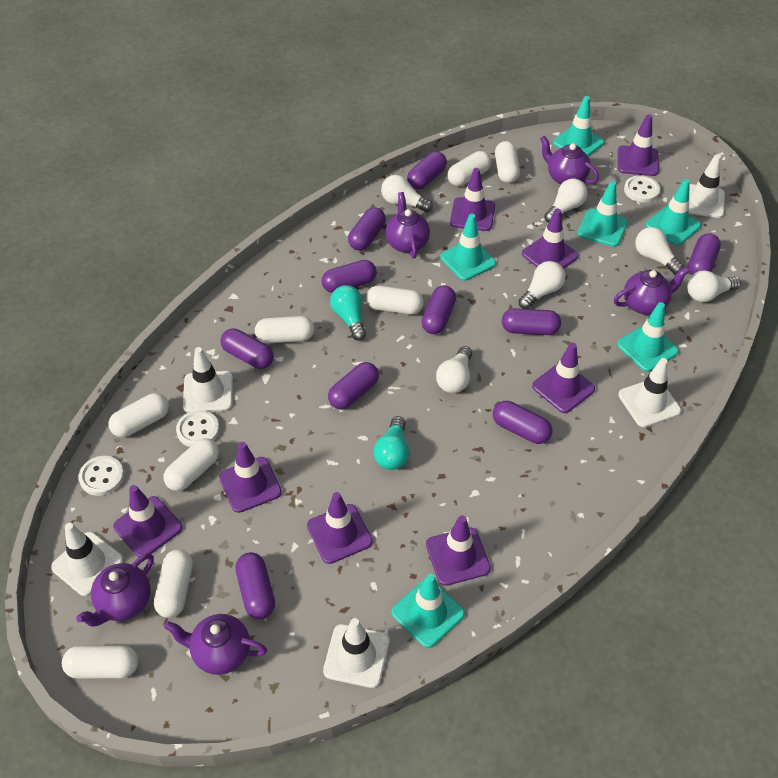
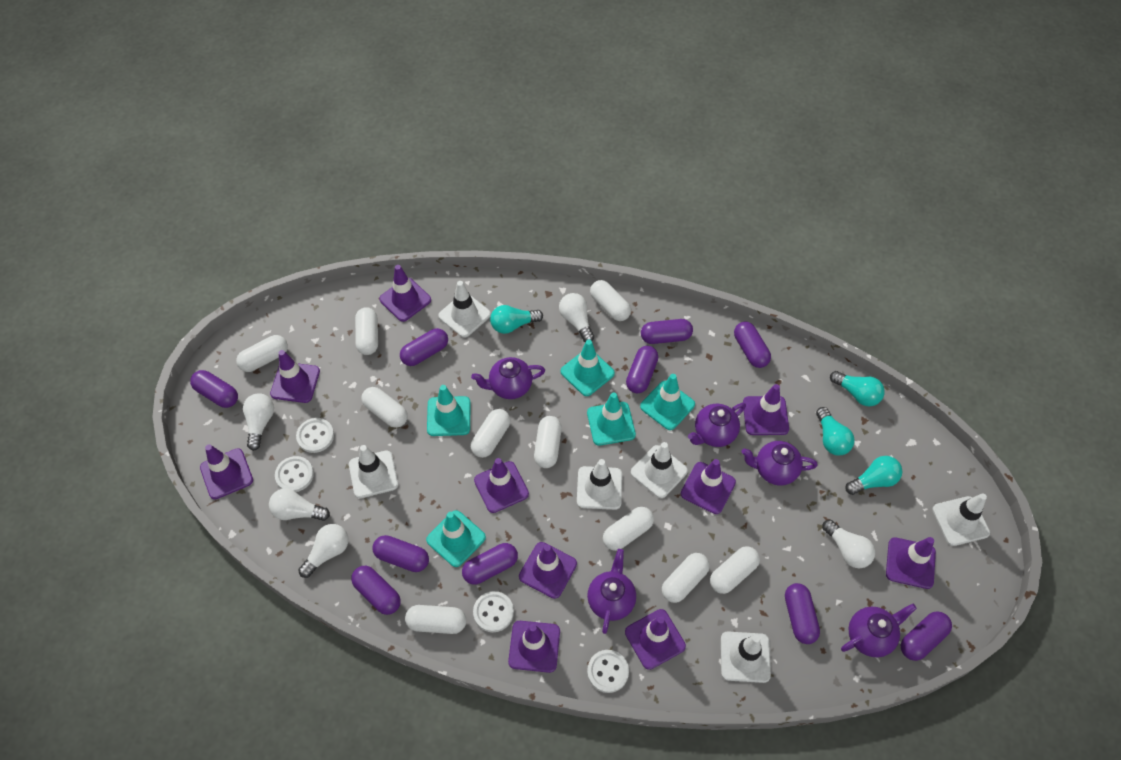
purple traffic cone: 8 -> 10
turquoise light bulb: 2 -> 4
turquoise traffic cone: 6 -> 5
white button: 3 -> 4
white capsule: 8 -> 10
white light bulb: 6 -> 5
white traffic cone: 5 -> 6

